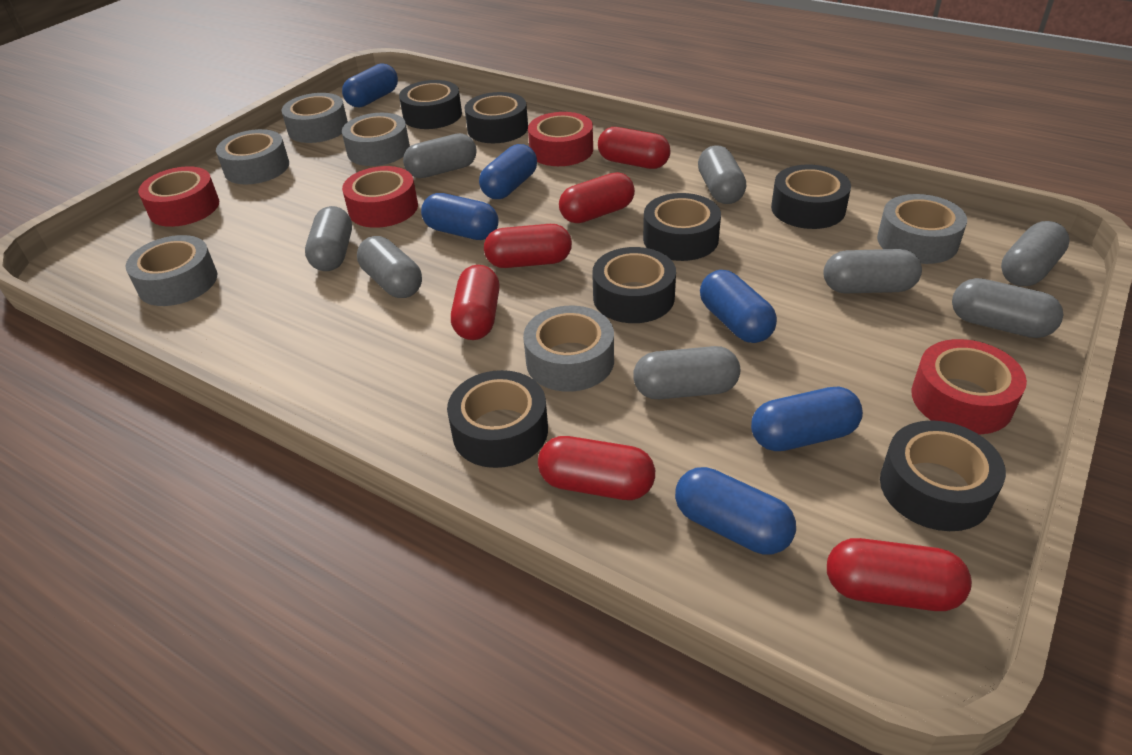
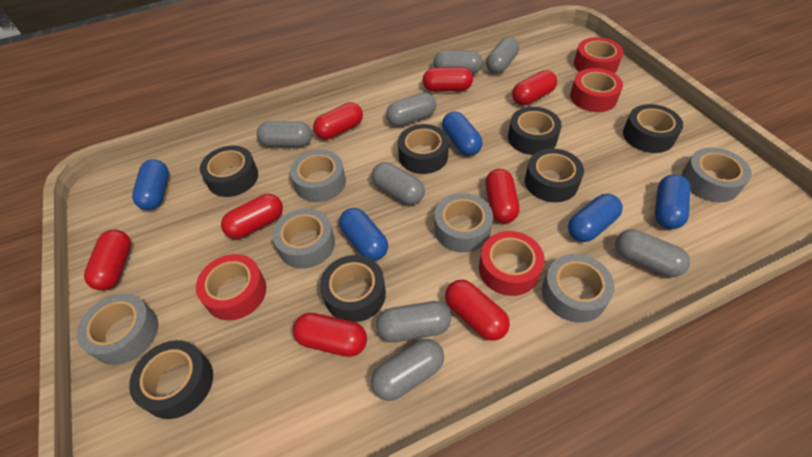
blue capsule: 6 -> 5
red capsule: 6 -> 8

